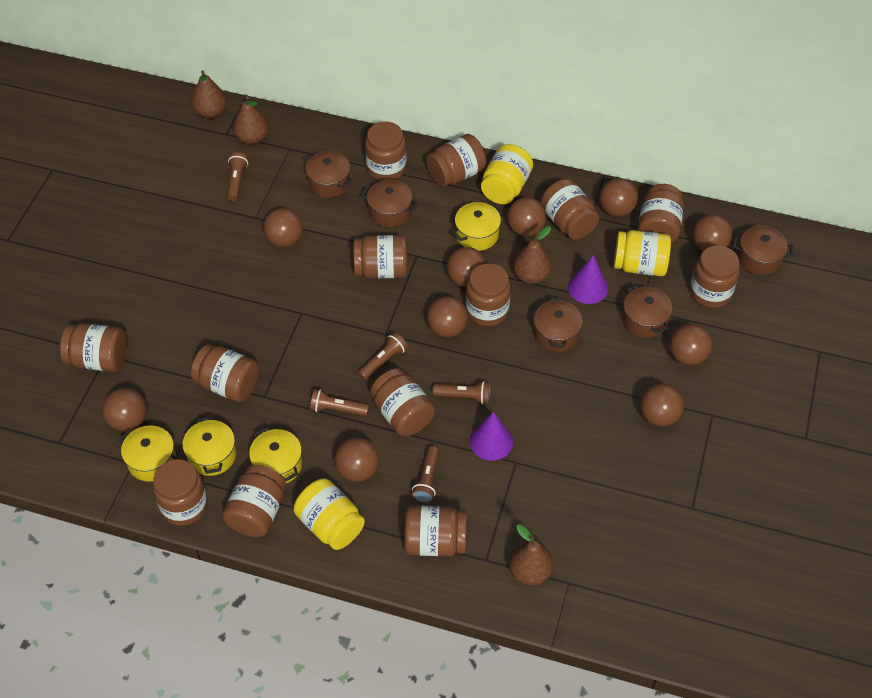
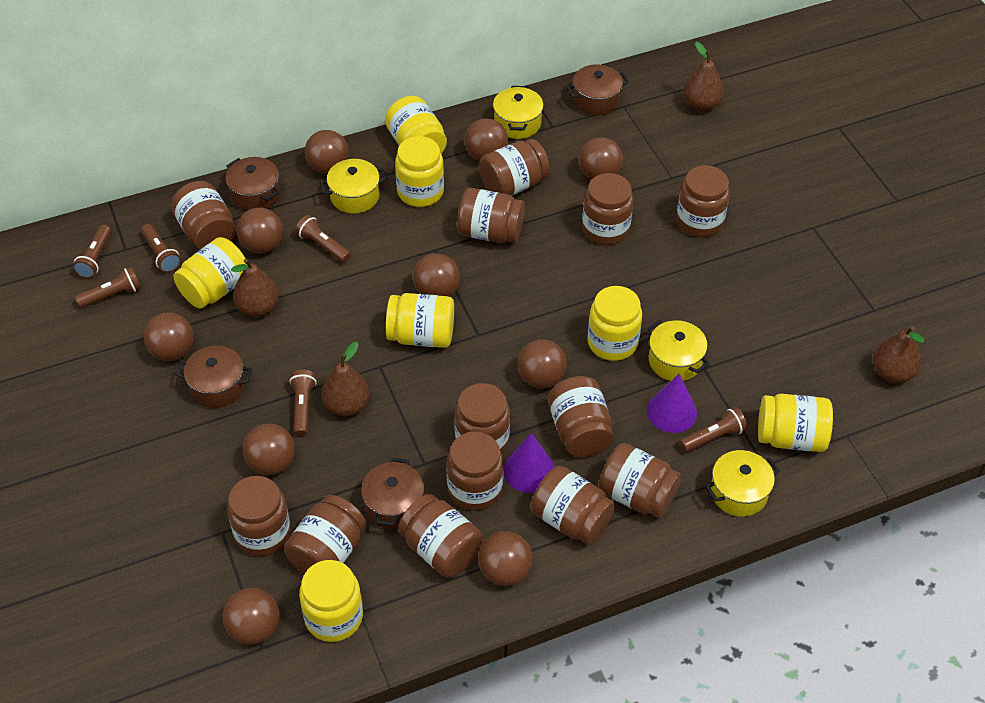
brown flashlight: 5 -> 6
brown pot: 5 -> 4
yellow jar: 3 -> 7

